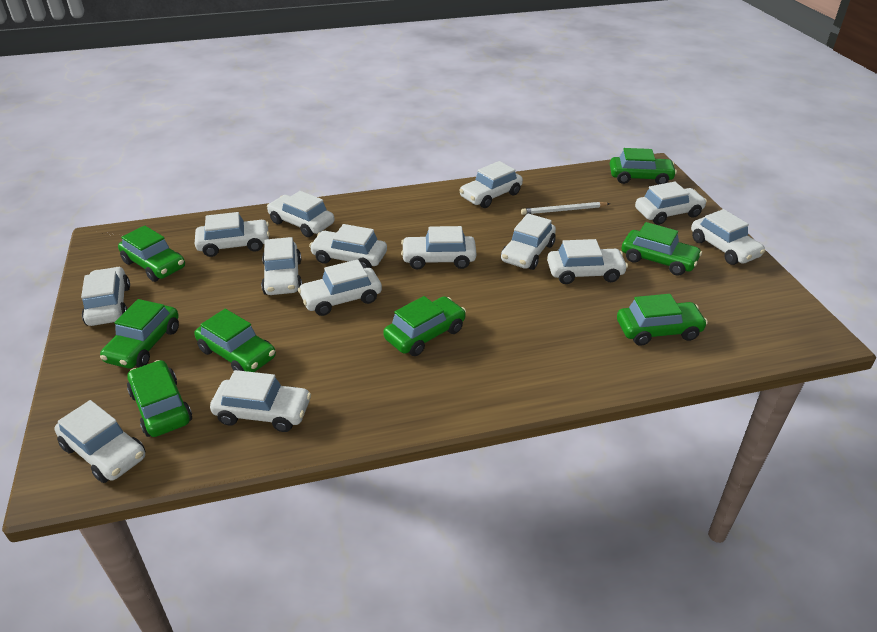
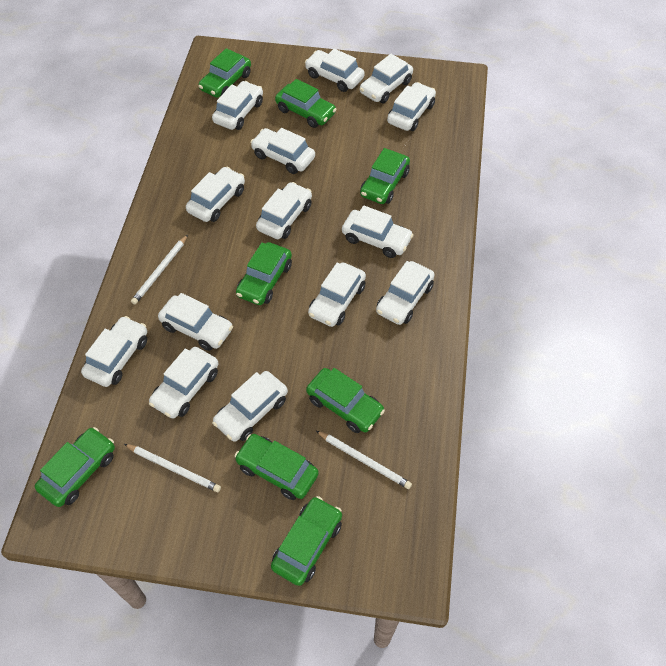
white pencil: 1 -> 3

